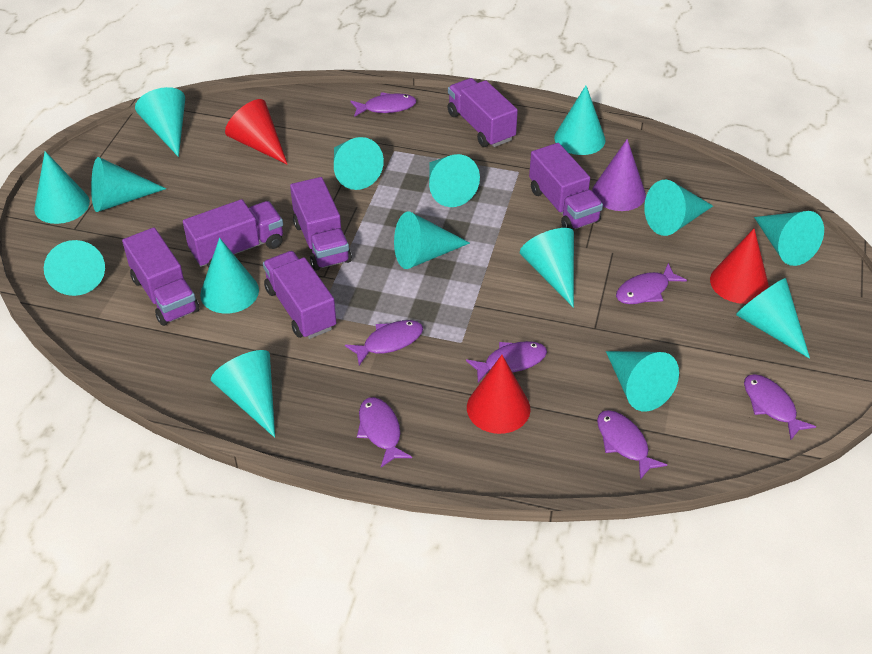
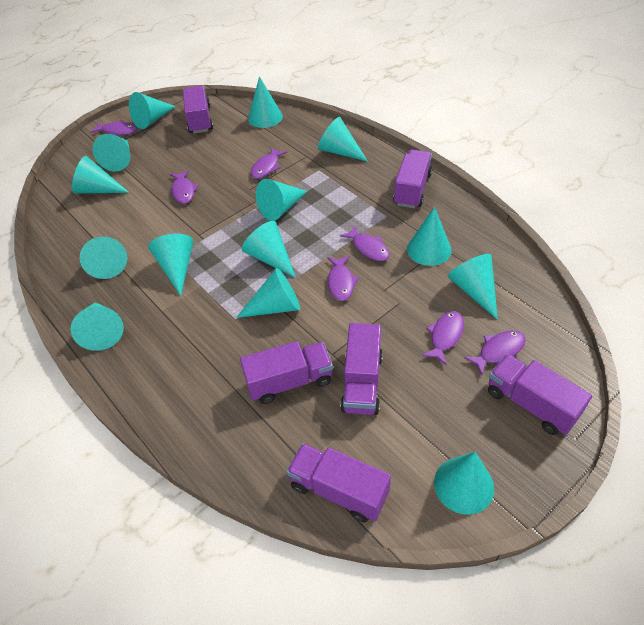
purple cone: 1 -> 0
red cone: 3 -> 0
turquoise cone: 15 -> 14

